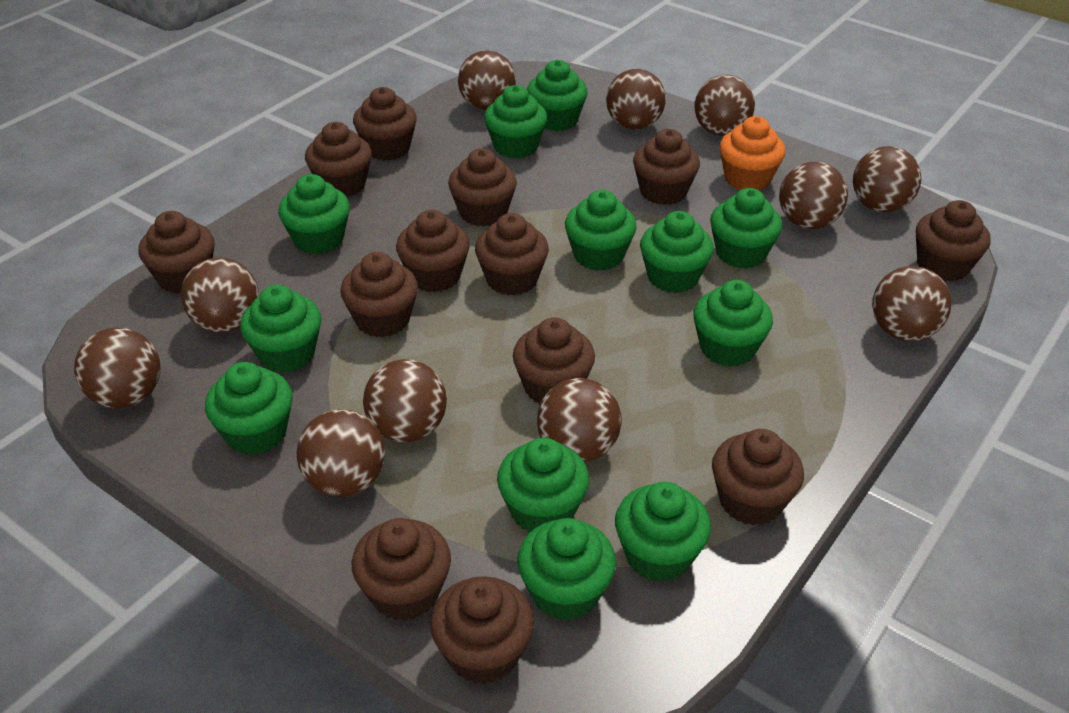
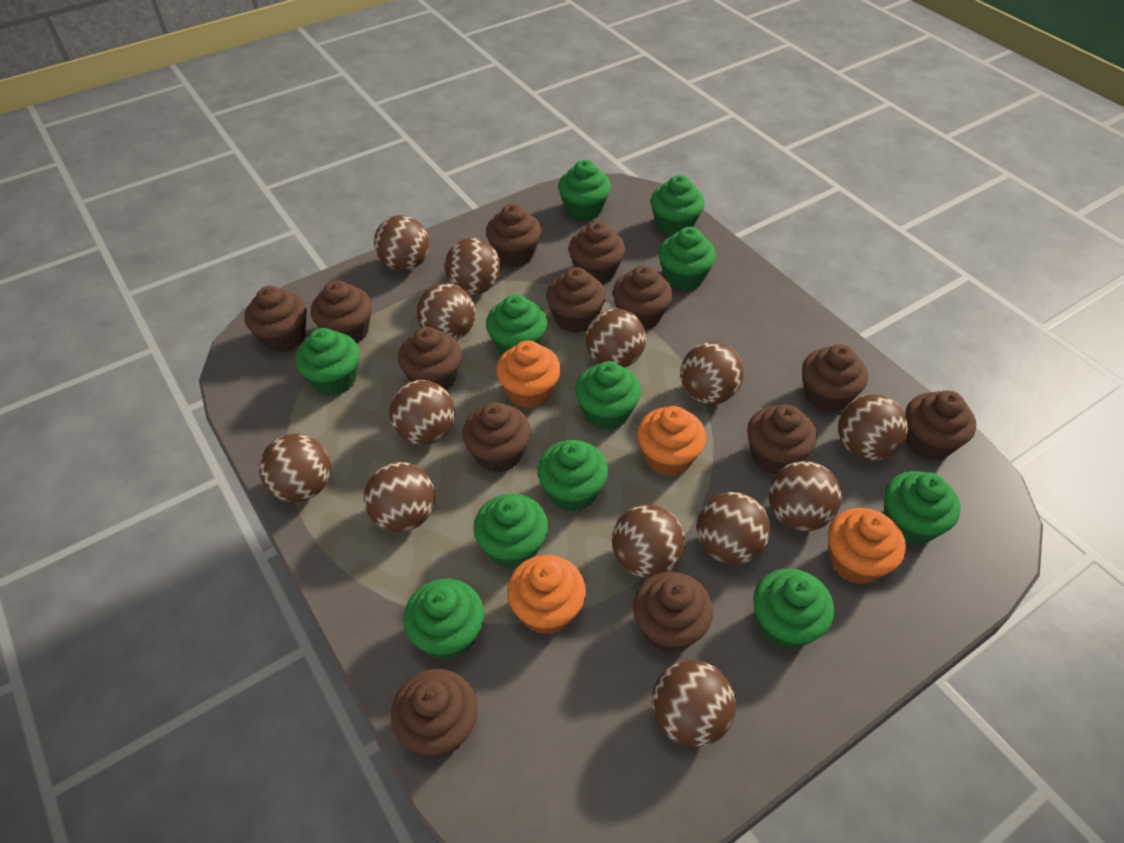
brown ball: 11 -> 13
green cupcake: 12 -> 11
orange cupcake: 1 -> 4

